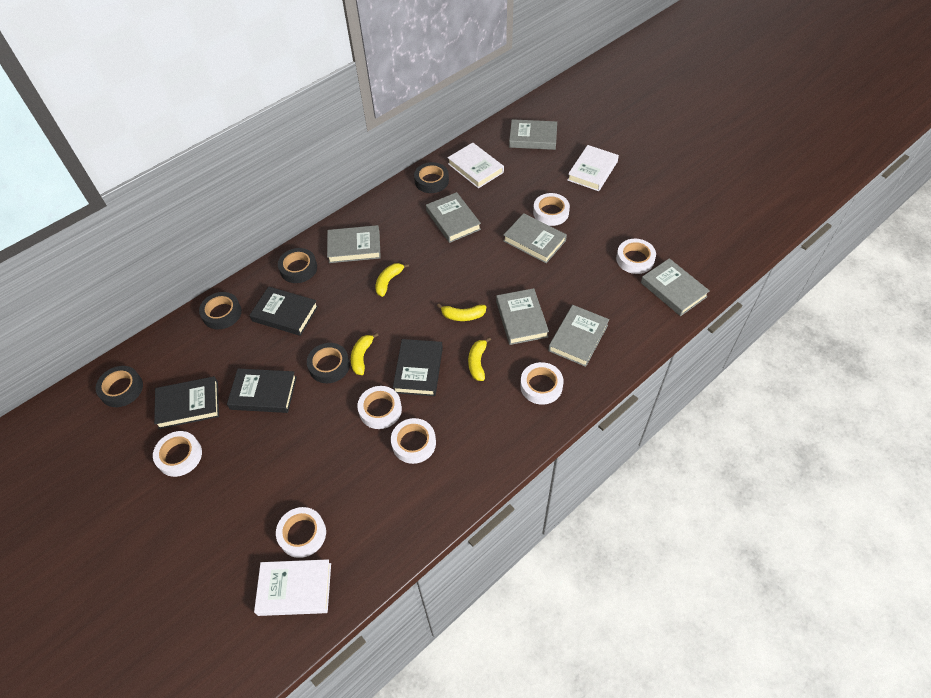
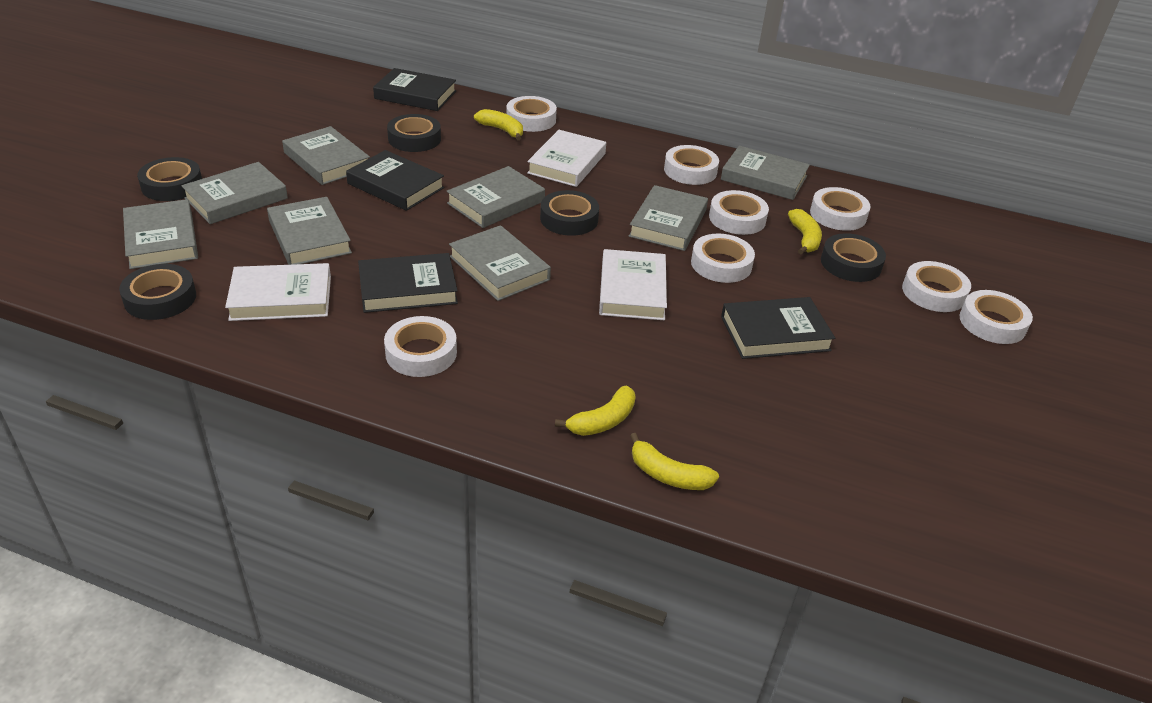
grey book: 7 -> 8
white tape: 7 -> 8

